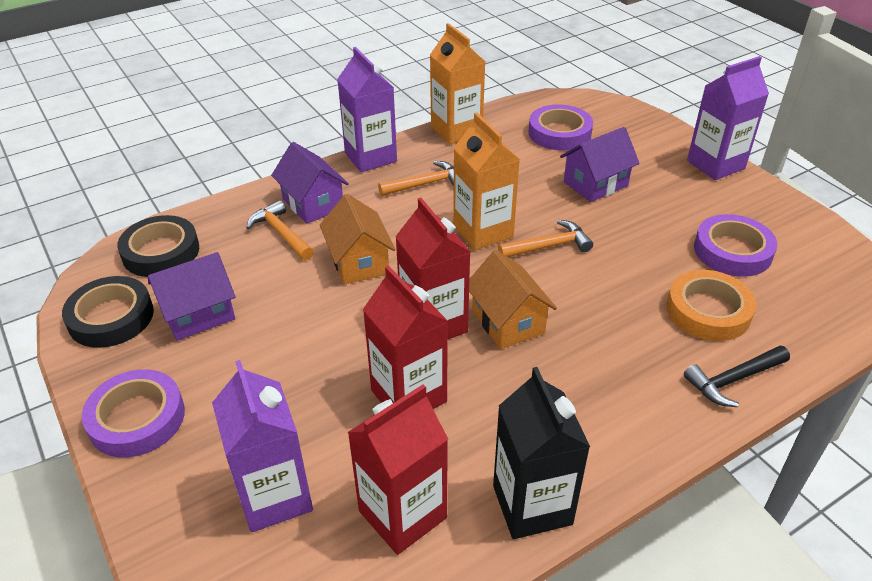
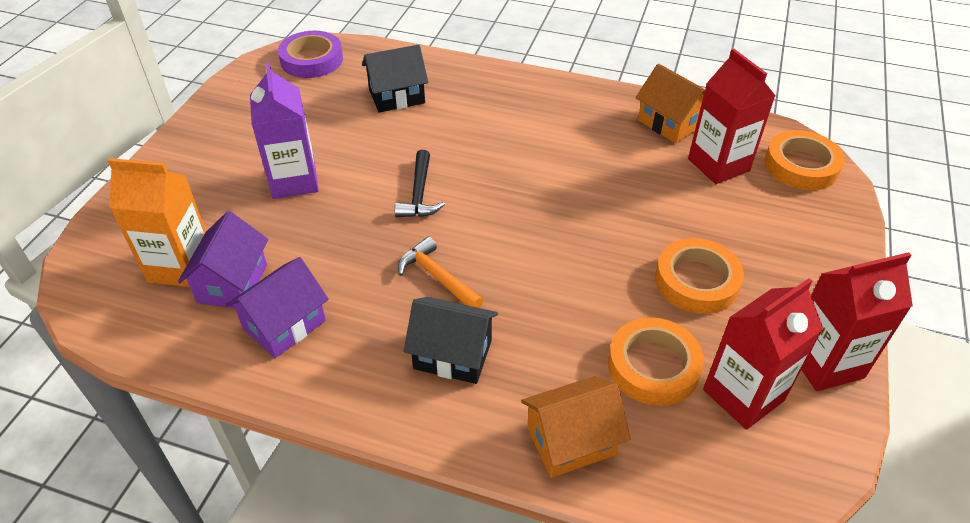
black carton: 1 -> 0
black house: 0 -> 2
black tape: 2 -> 0
orange carton: 2 -> 1
orange hammer: 3 -> 1
orange tape: 1 -> 3
purple carton: 3 -> 1
purple house: 3 -> 2
purple tape: 3 -> 1

